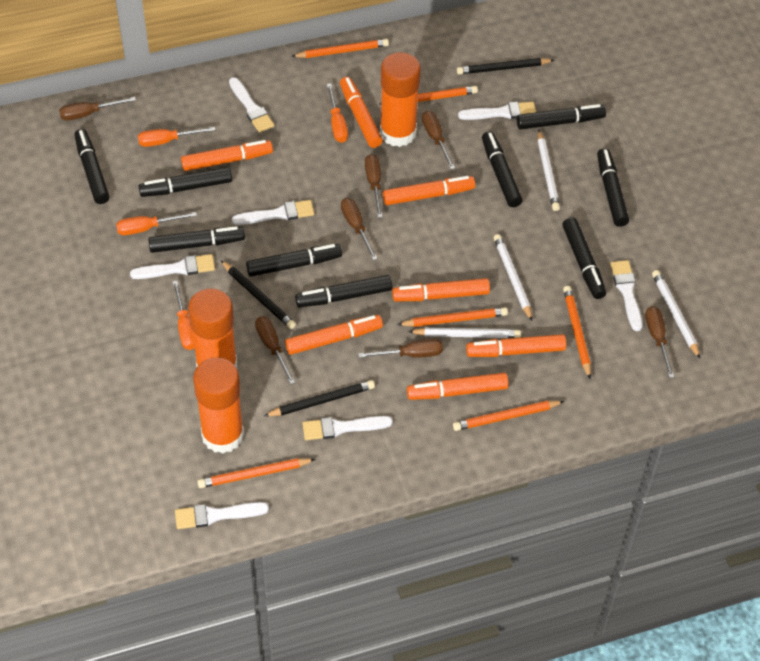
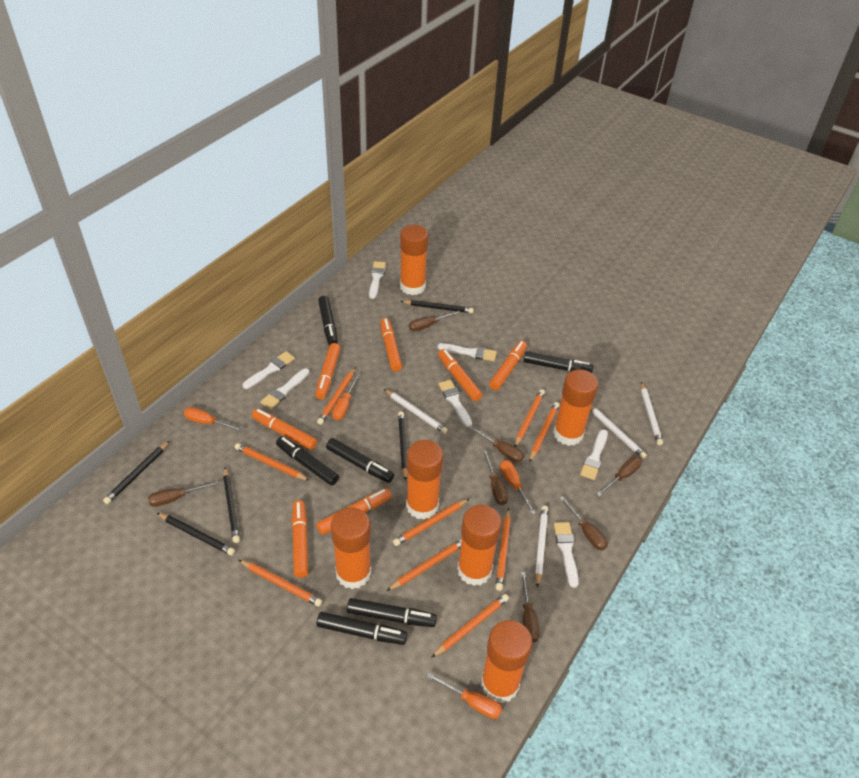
black marker: 9 -> 6
black pencil: 3 -> 5
orange glue stick: 3 -> 6
orange pencil: 6 -> 9

